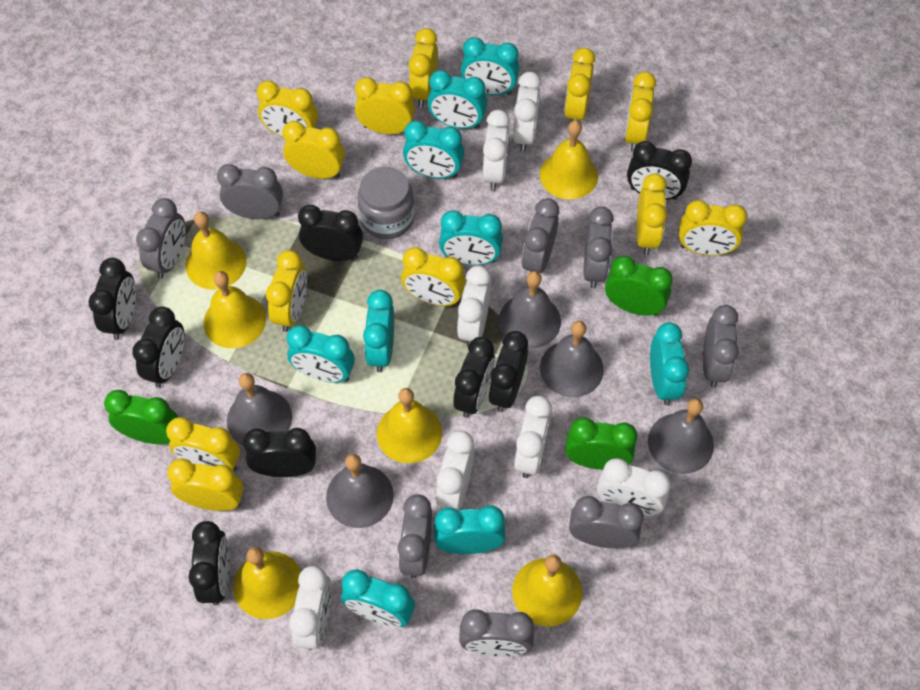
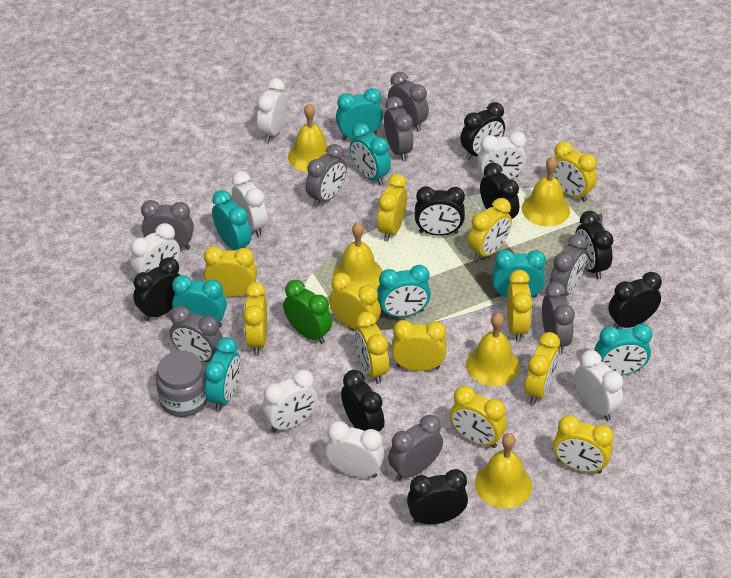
green clock: 3 -> 1
grey bell: 5 -> 0
turquoise clock: 9 -> 8
yellow bell: 6 -> 5

